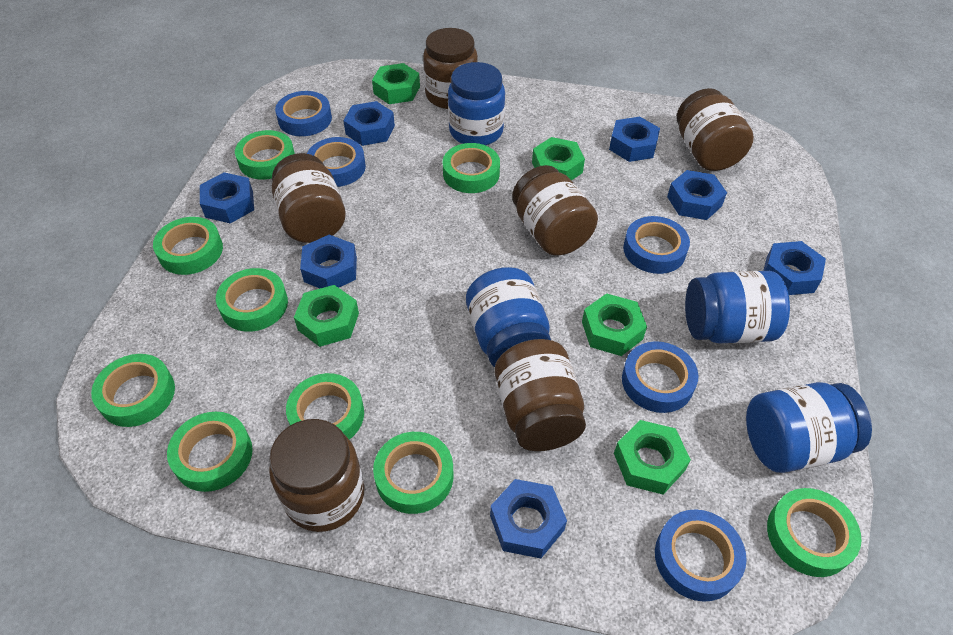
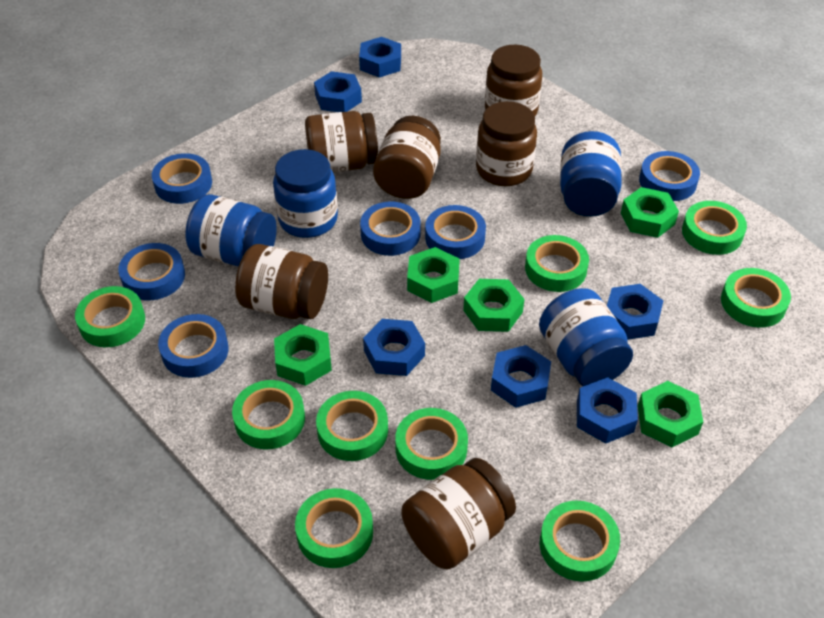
blue nut: 7 -> 6
blue tape: 5 -> 6

